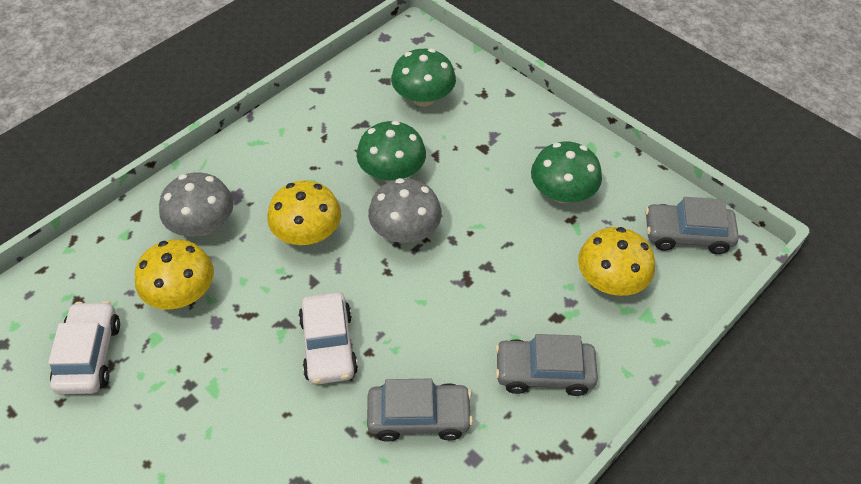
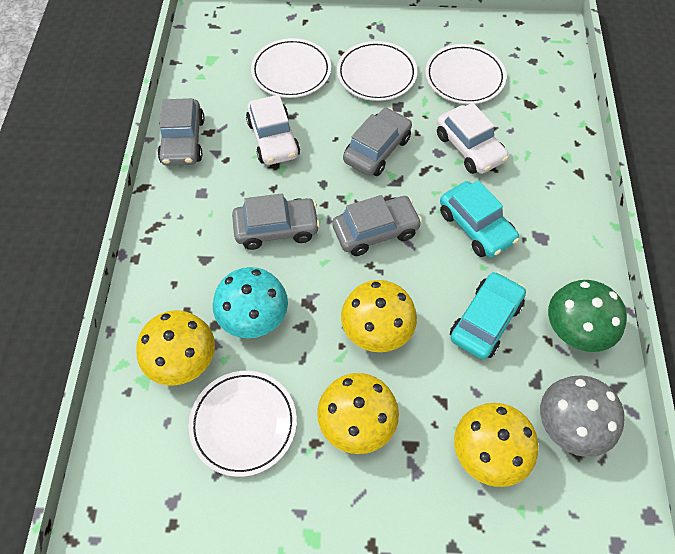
green mushroom: 3 -> 1
grey car: 3 -> 4
grey mushroom: 2 -> 1
turquoise car: 0 -> 2
turquoise mushroom: 0 -> 1
white plate: 0 -> 4
yellow mushroom: 3 -> 4

